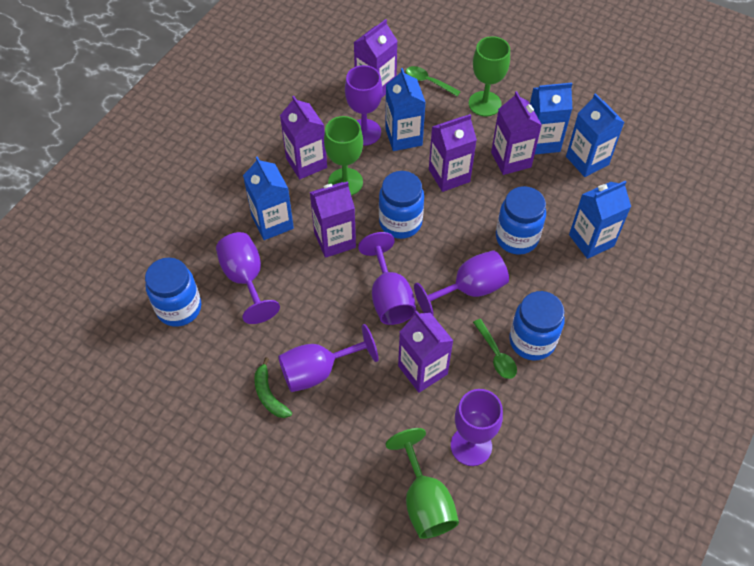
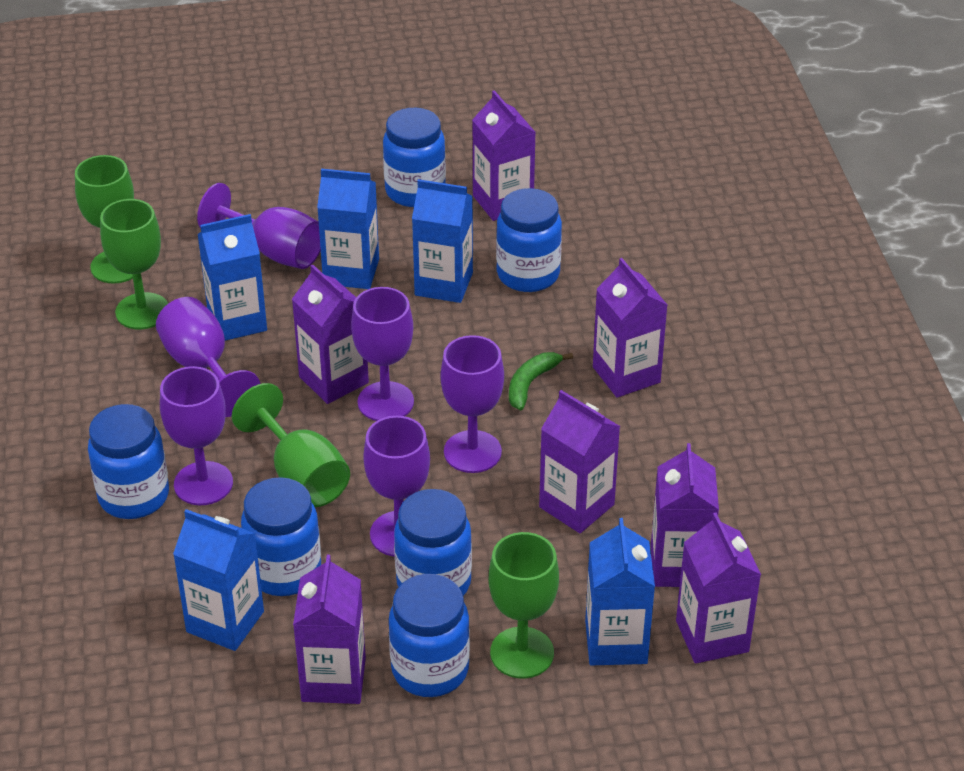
blue jar: 4 -> 6
green goblet: 3 -> 4
green spoon: 2 -> 0
purple carton: 6 -> 7

